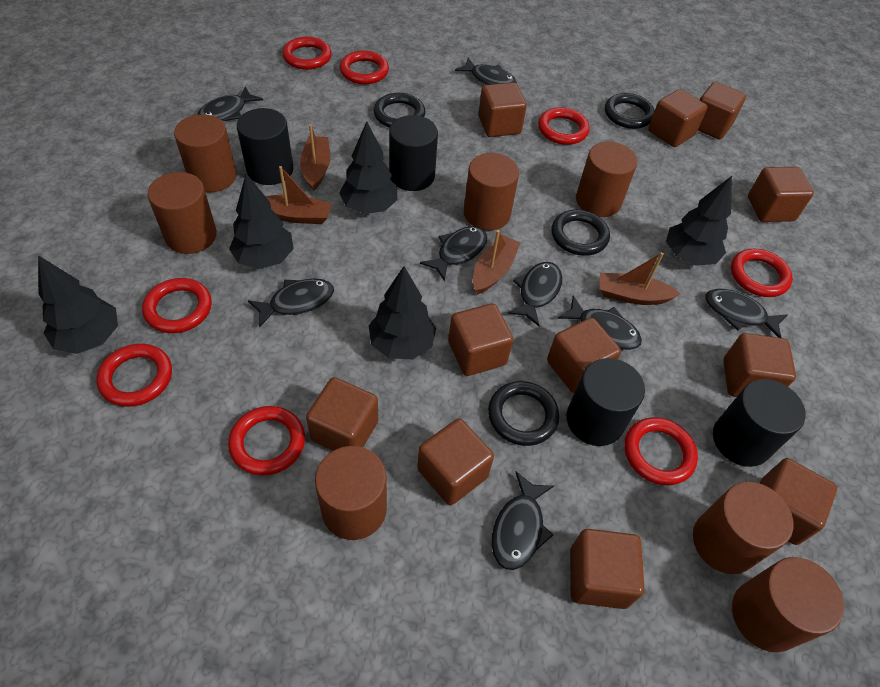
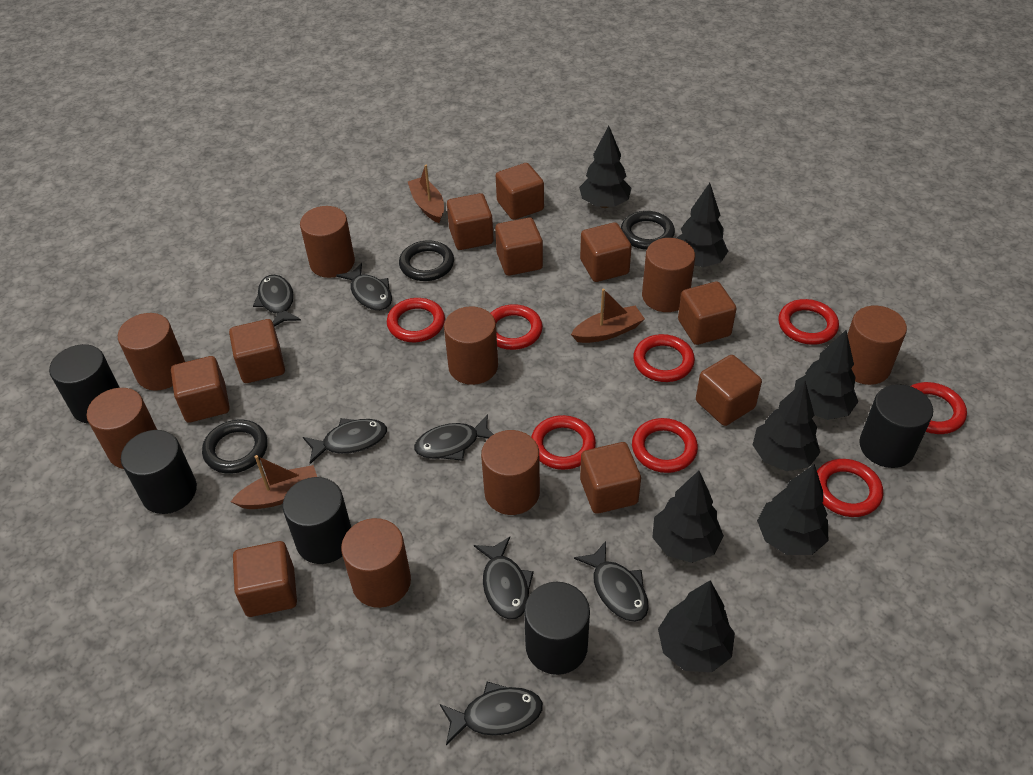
black cylinder: 4 -> 5
black fish: 8 -> 7
black ring: 4 -> 3
black tree: 5 -> 7
brown boat: 4 -> 3
brown cube: 11 -> 10
brown cylinder: 7 -> 8

